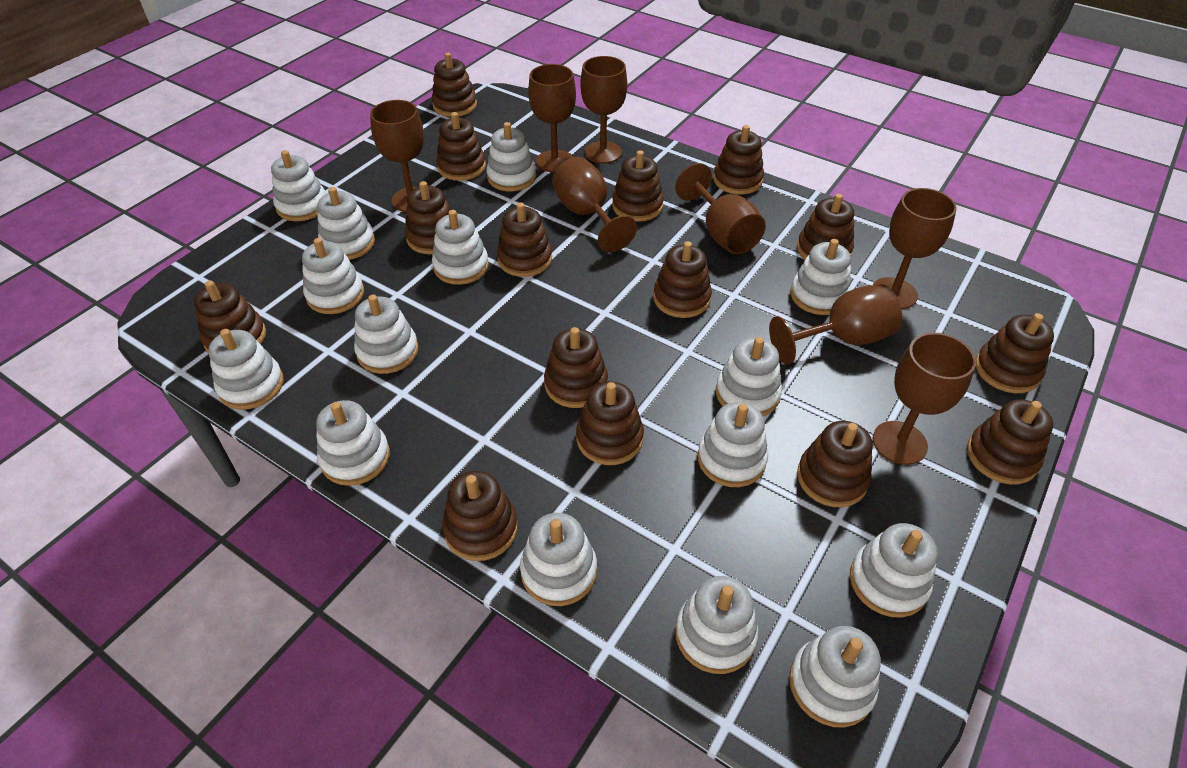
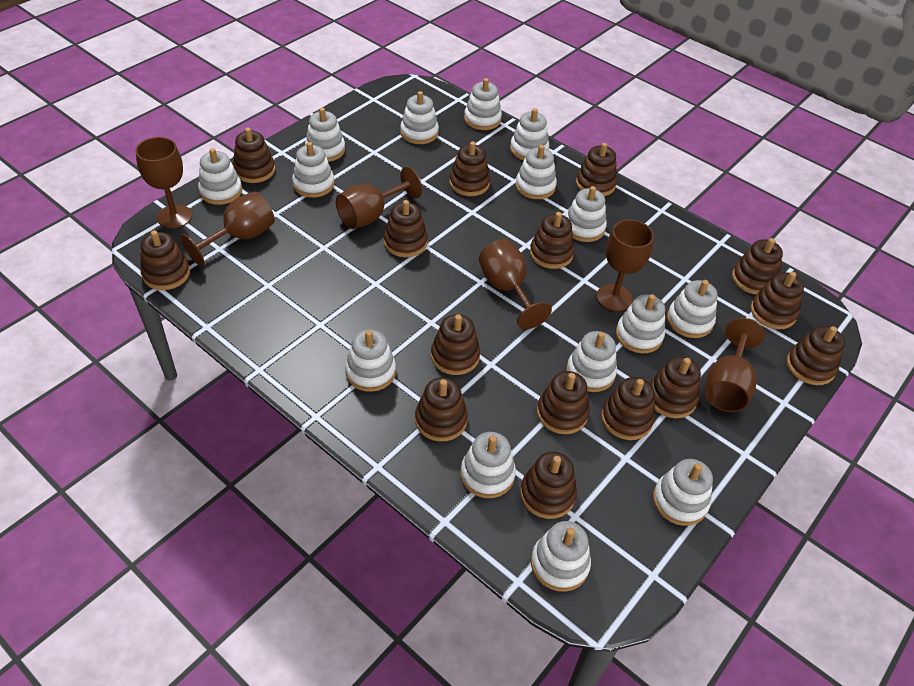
brown goblet: 8 -> 6

